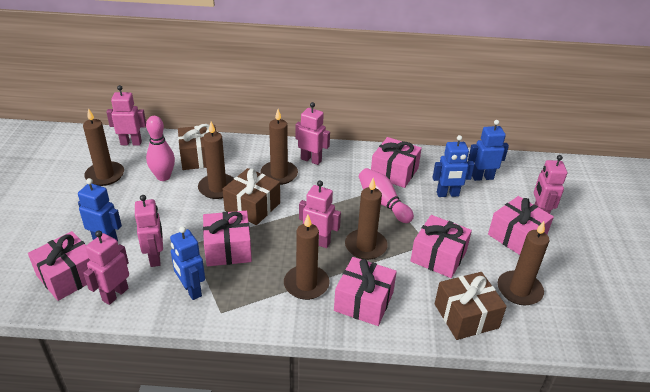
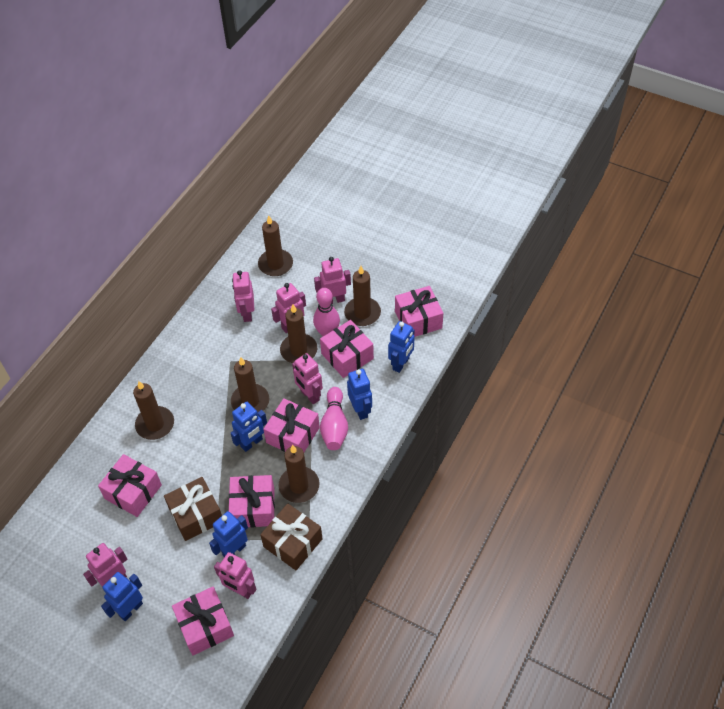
blue robot: 4 -> 5
brown gift: 3 -> 2

